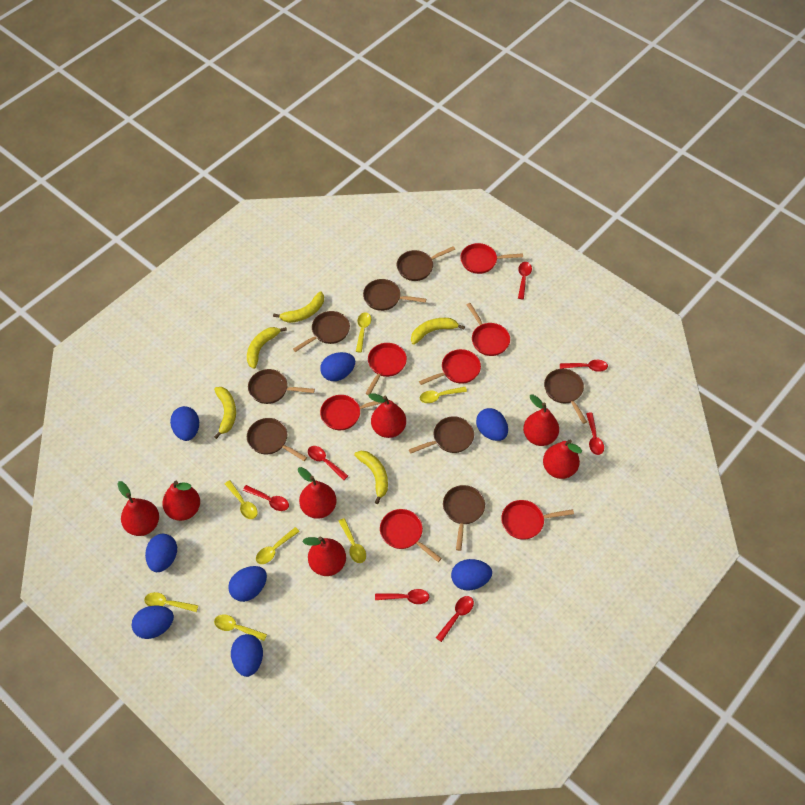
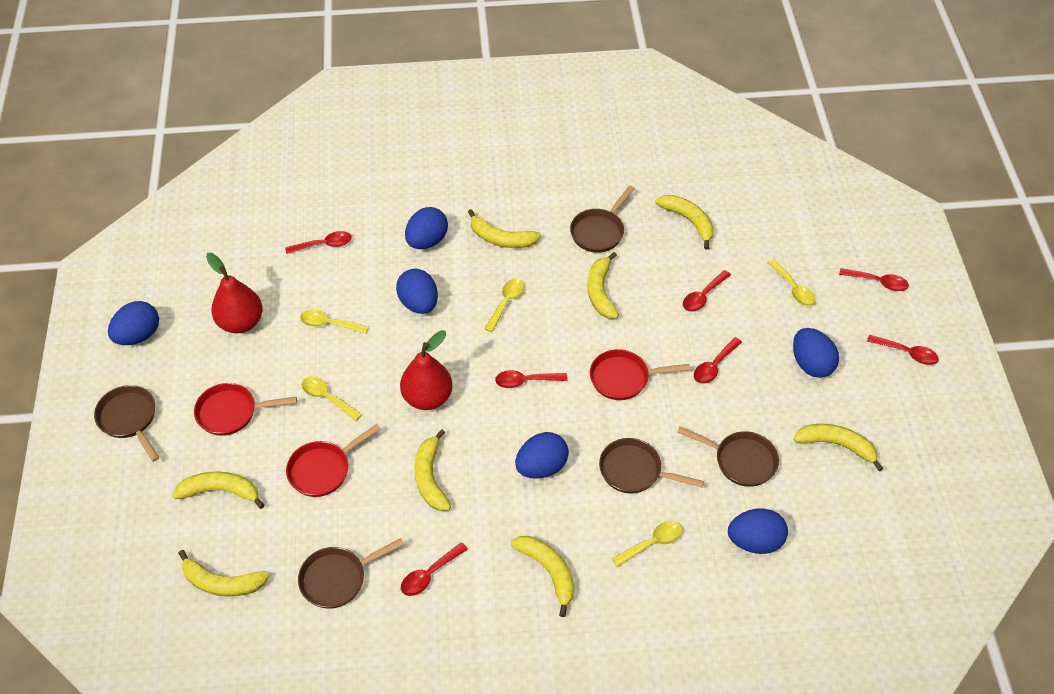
blue egg: 8 -> 6
brown pan: 8 -> 5
red pan: 7 -> 3
red pear: 7 -> 2
yellow banana: 5 -> 8
yellow spoon: 7 -> 5

